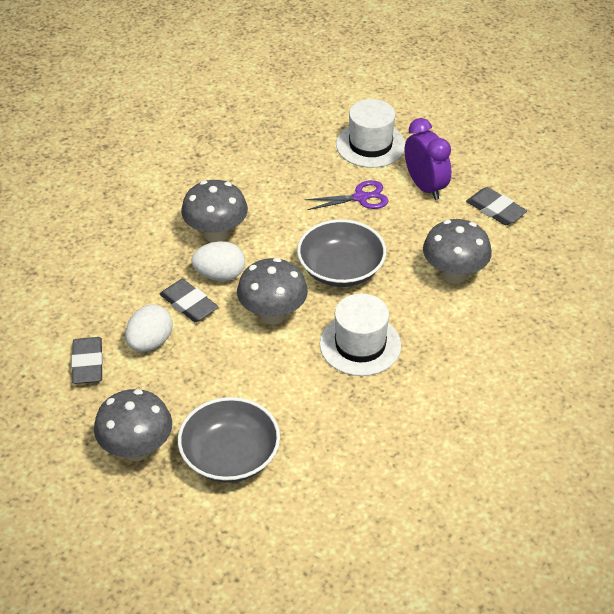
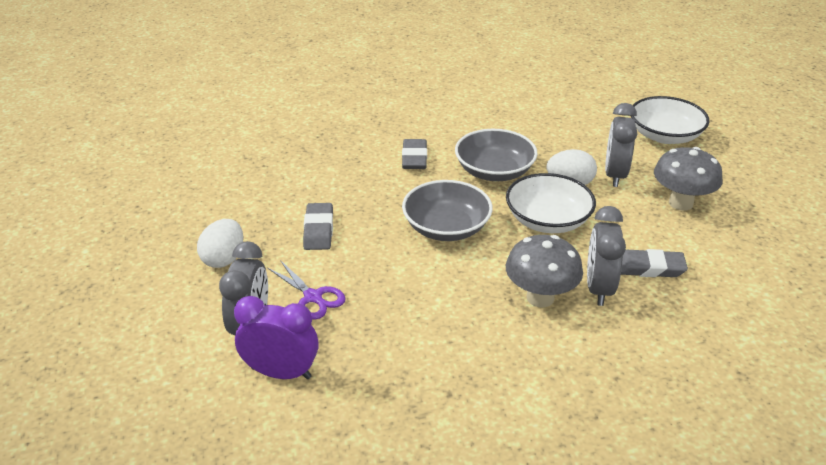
grey clock: 0 -> 3
grey mushroom: 4 -> 2
white bowl: 0 -> 2
white hat: 2 -> 0

